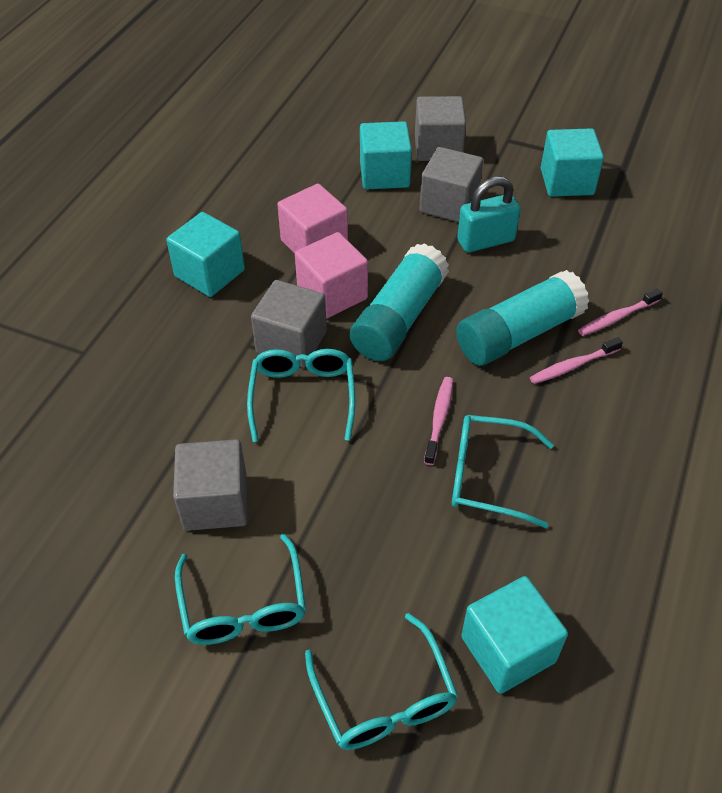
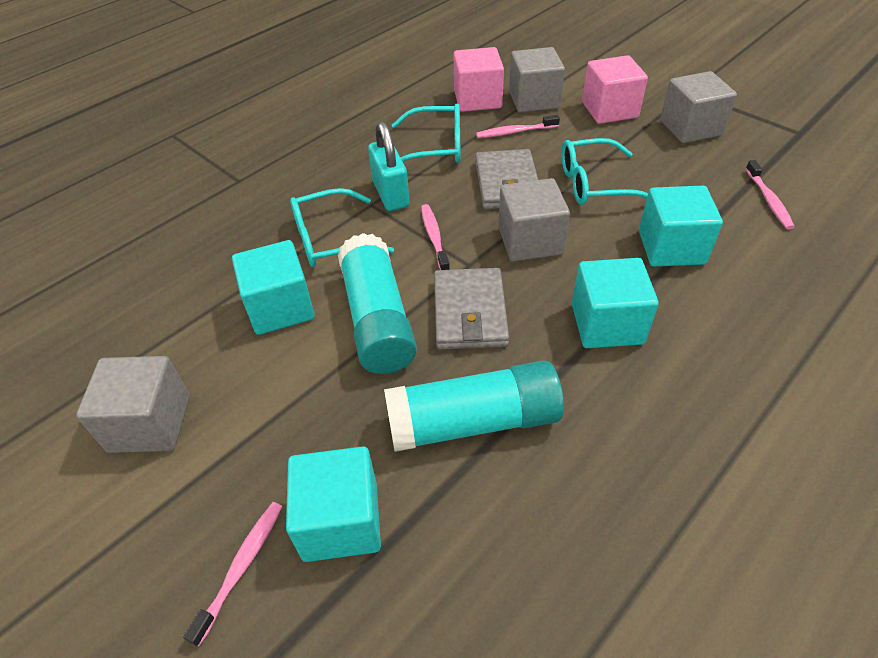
grey wallet: 0 -> 2
pink toothbrush: 3 -> 4
turquoise glasses: 4 -> 3

